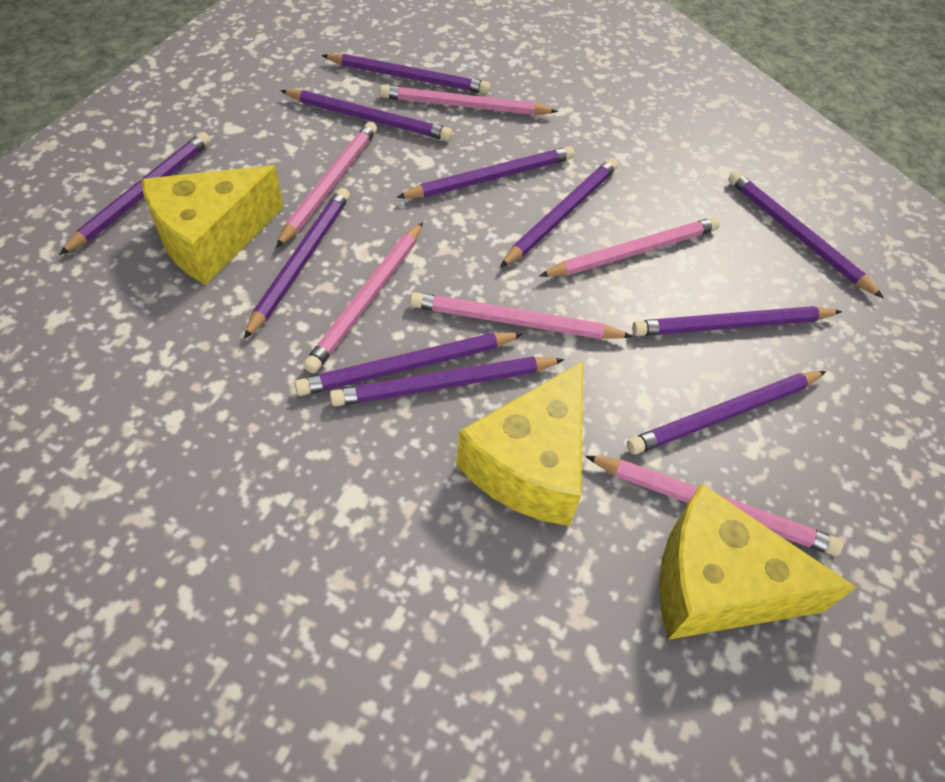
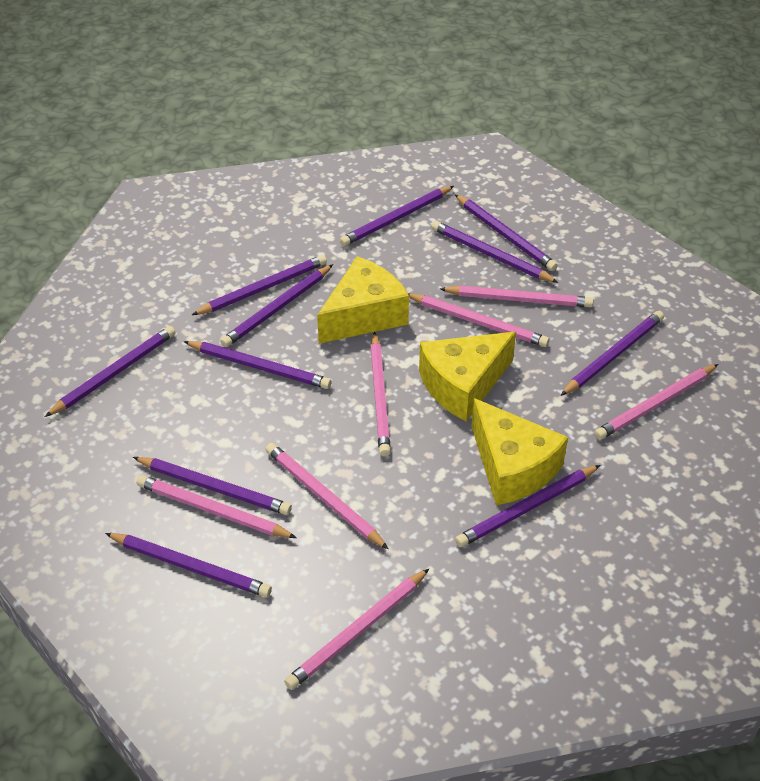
pink pencil: 6 -> 7

